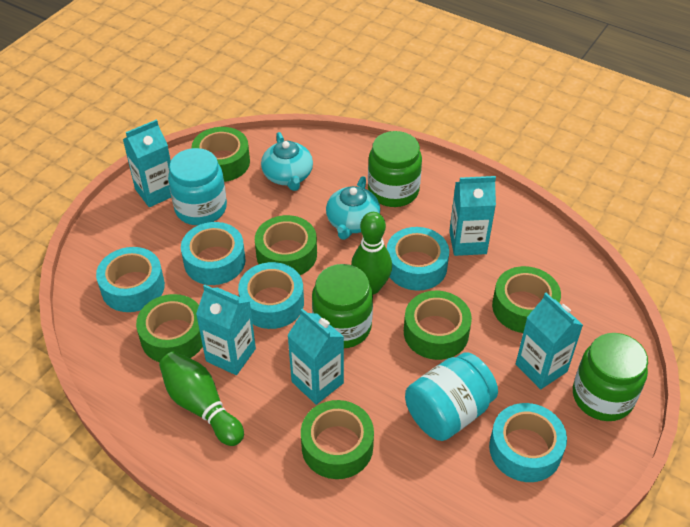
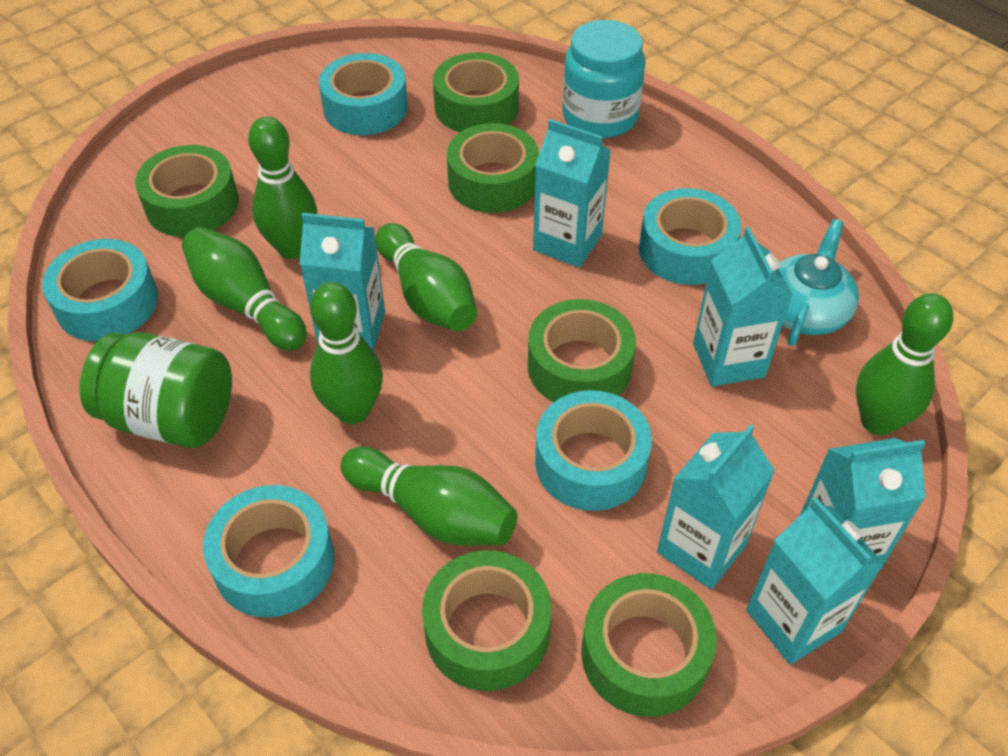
green bowling pin: 2 -> 6
green jar: 3 -> 1
turquoise carton: 5 -> 6
turquoise jar: 2 -> 1
turquoise teapot: 2 -> 1

